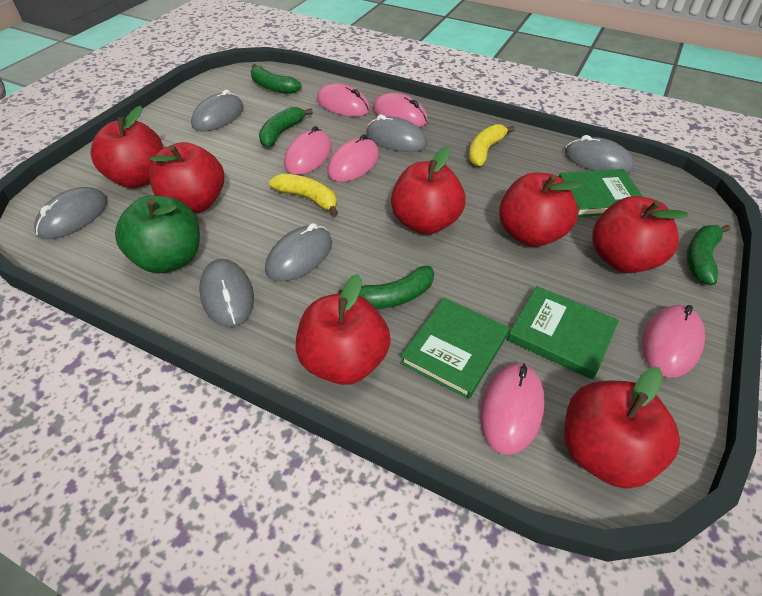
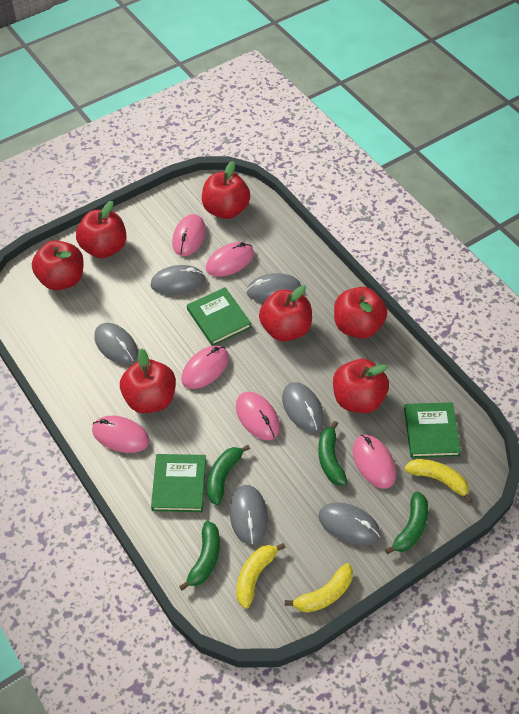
green apple: 1 -> 0
yellow banana: 2 -> 3

